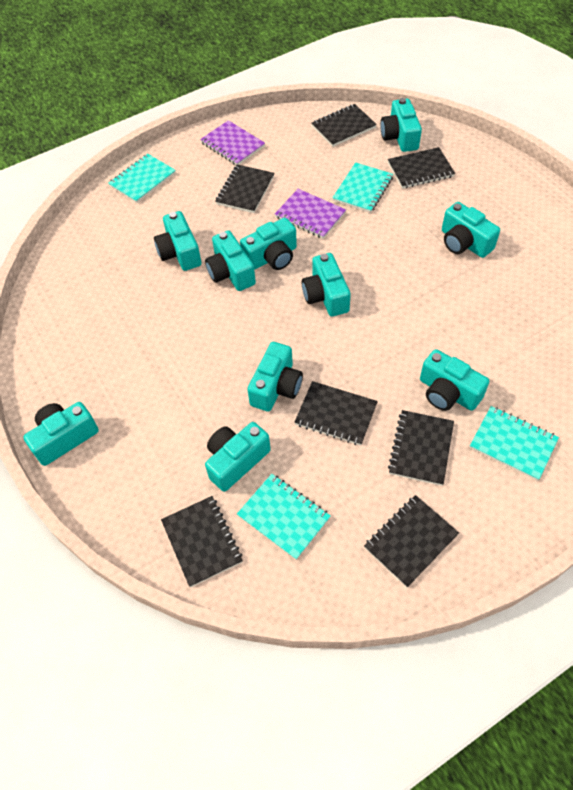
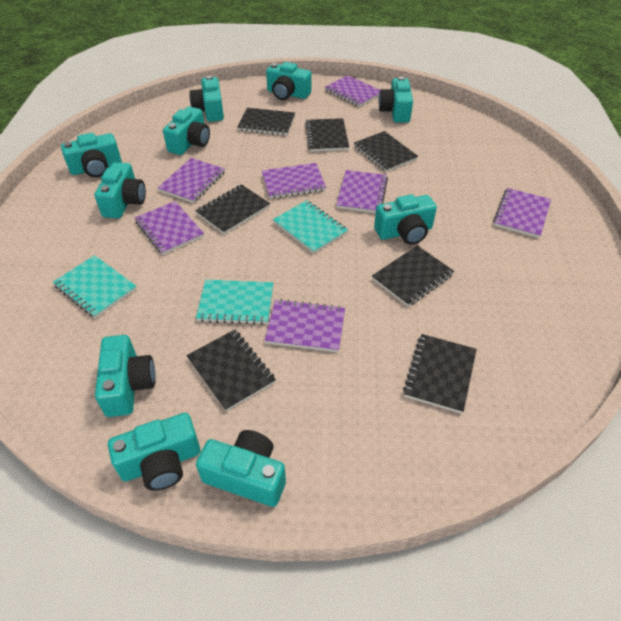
purple notebook: 2 -> 7
turquoise notebook: 4 -> 3

